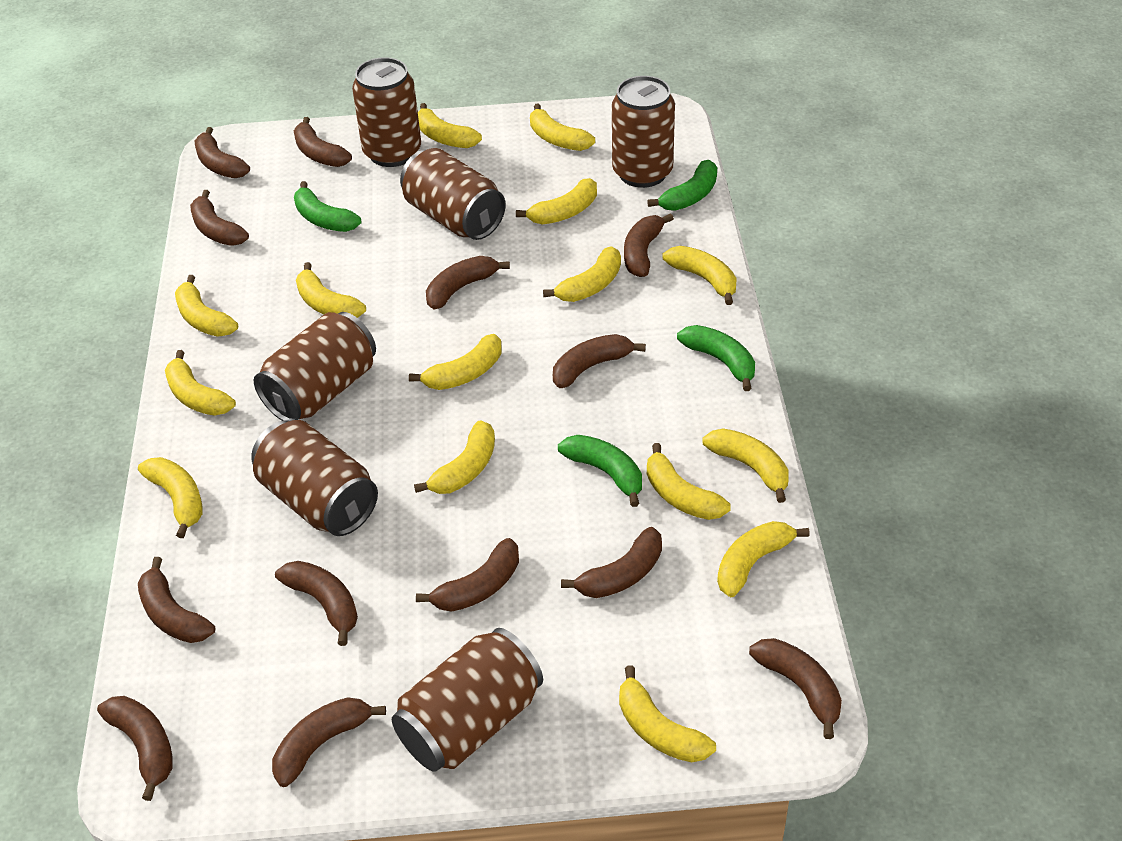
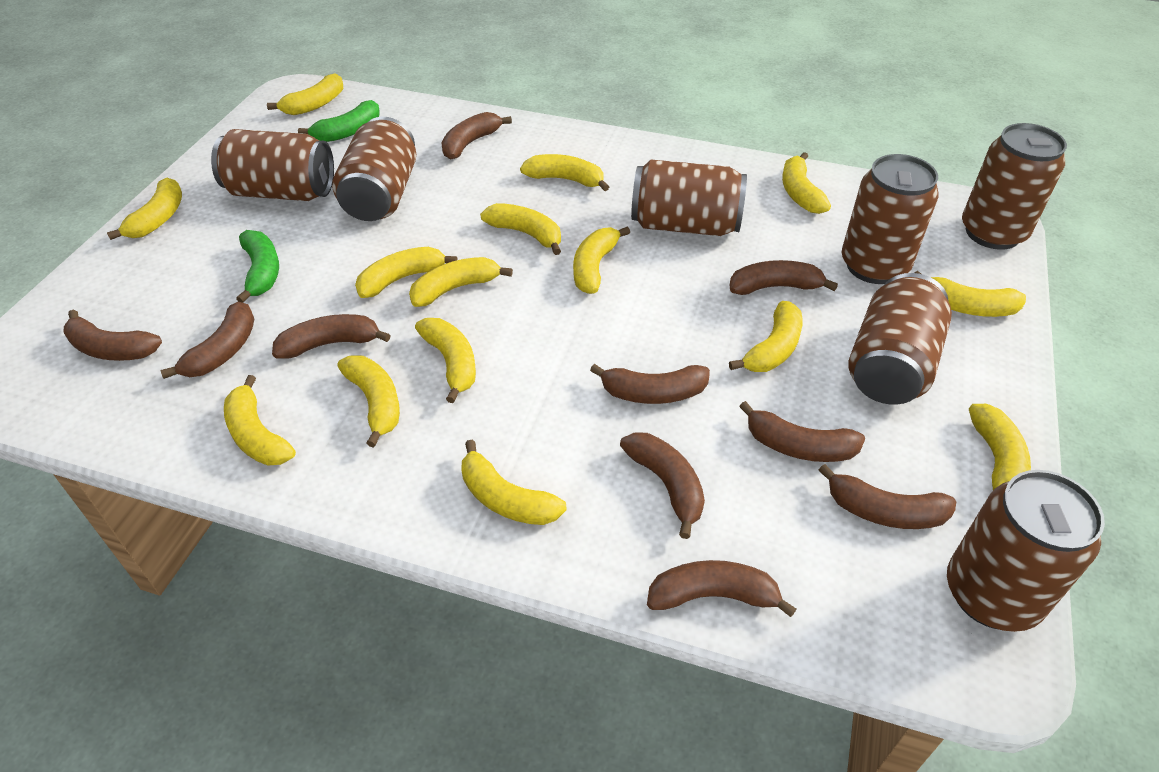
brown banana: 13 -> 10
brown can: 6 -> 7
green banana: 4 -> 2

